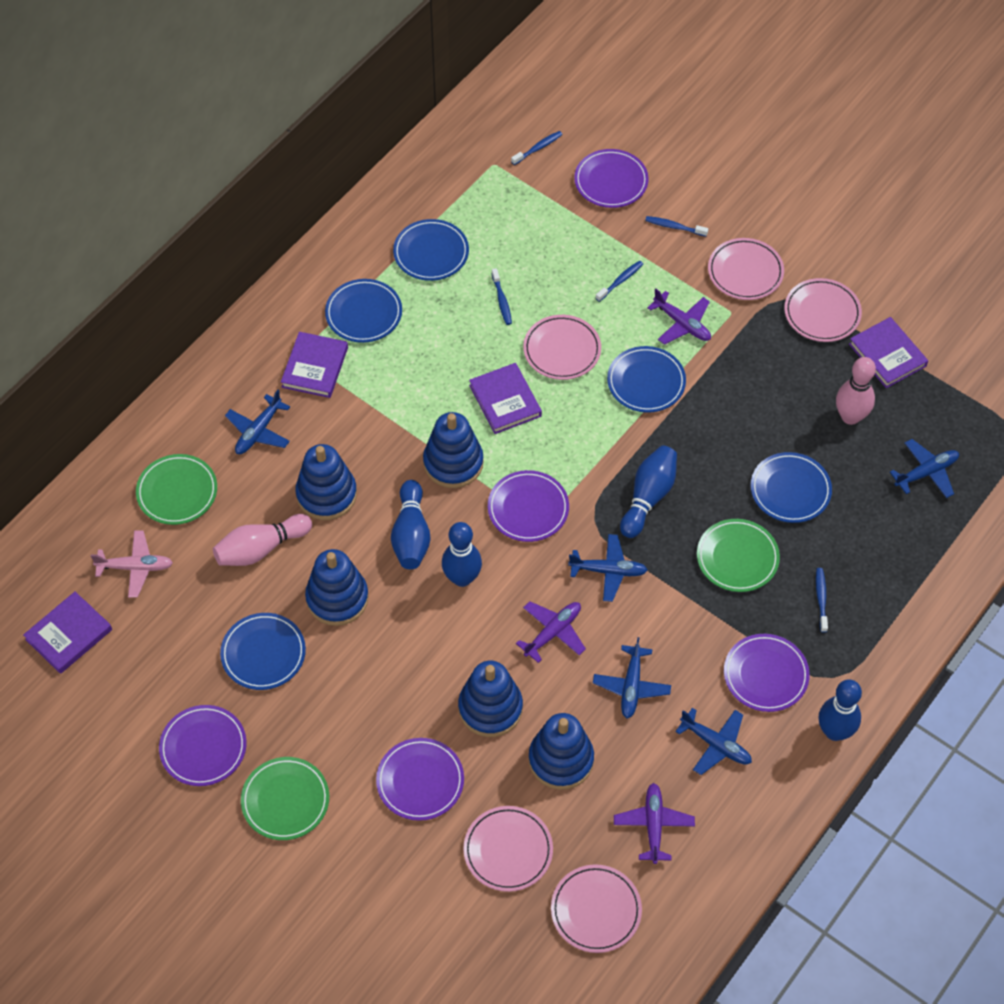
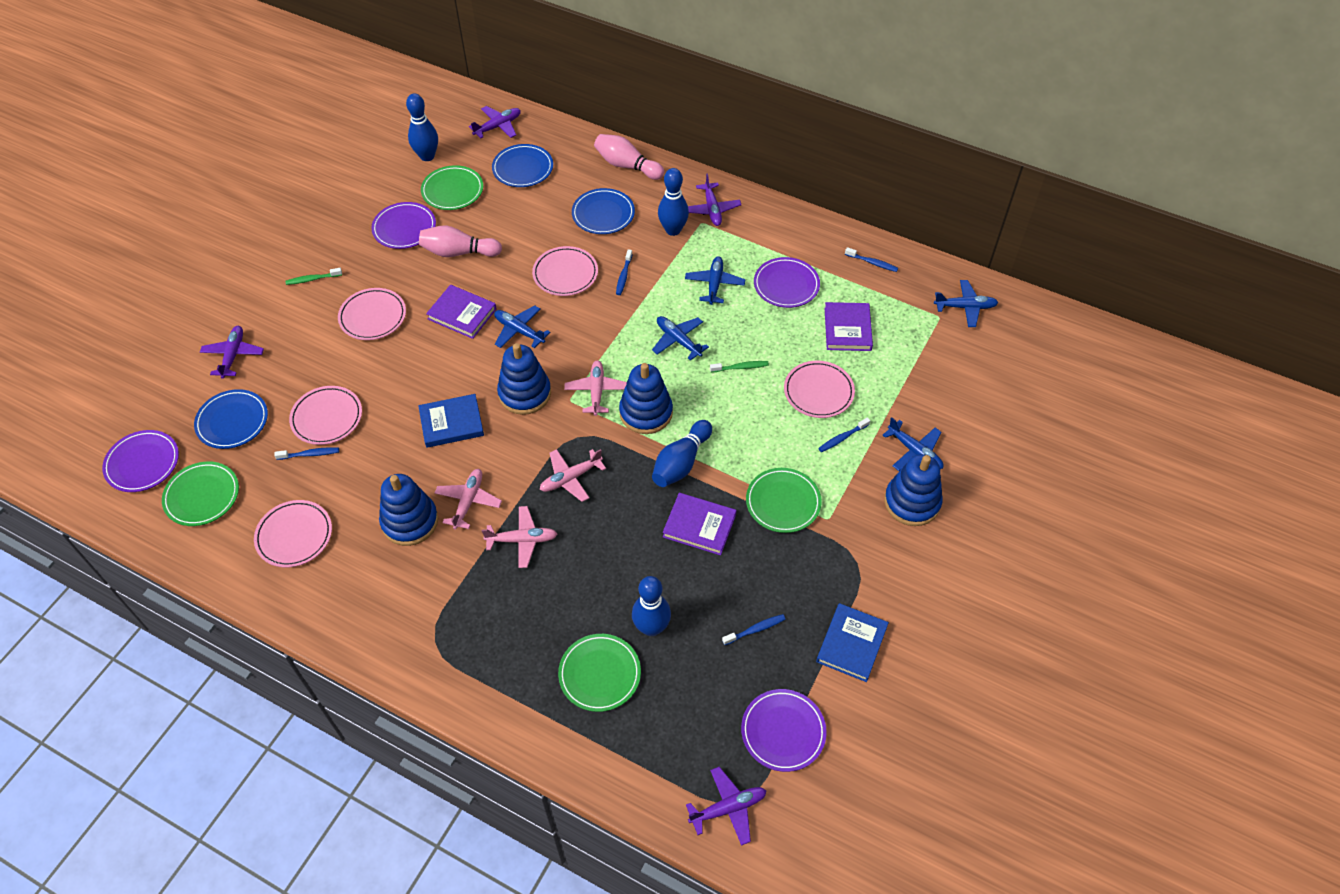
blue book: 0 -> 2
blue plate: 5 -> 3
blue stacking toy: 5 -> 4
green plate: 3 -> 4
green toothbrush: 0 -> 2
pink plane: 1 -> 4
purple book: 4 -> 3
purple plane: 3 -> 4
purple plate: 5 -> 4

